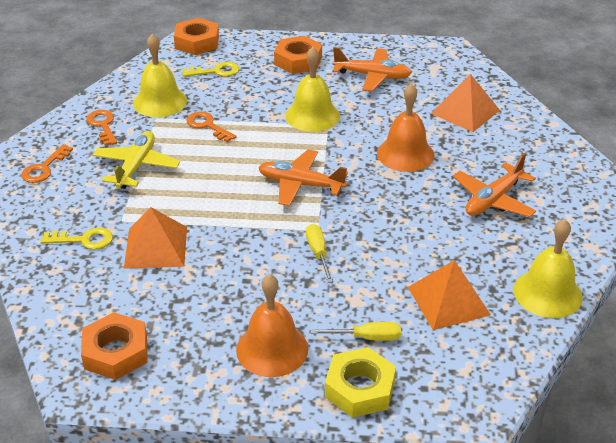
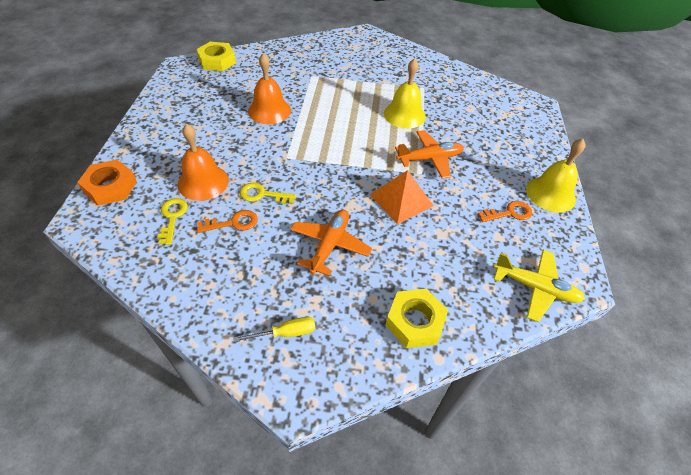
orange key: 3 -> 2
orange nut: 3 -> 1
orange plane: 3 -> 2
orange pyramid: 3 -> 1
yellow bell: 3 -> 2
yellow nut: 1 -> 2
yellow screwdriver: 2 -> 1

